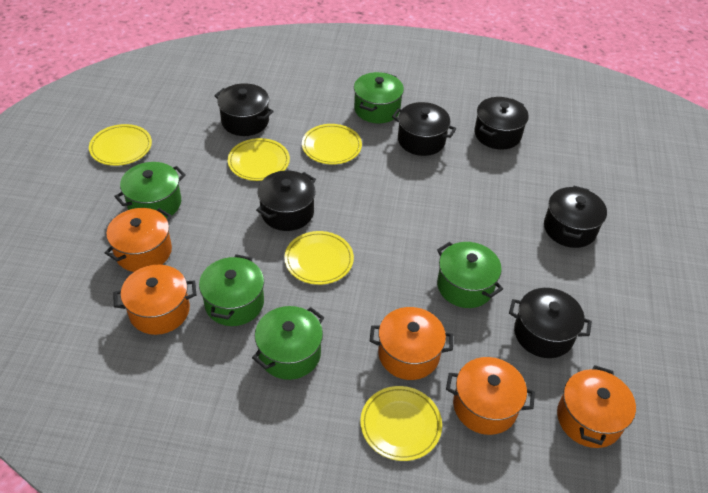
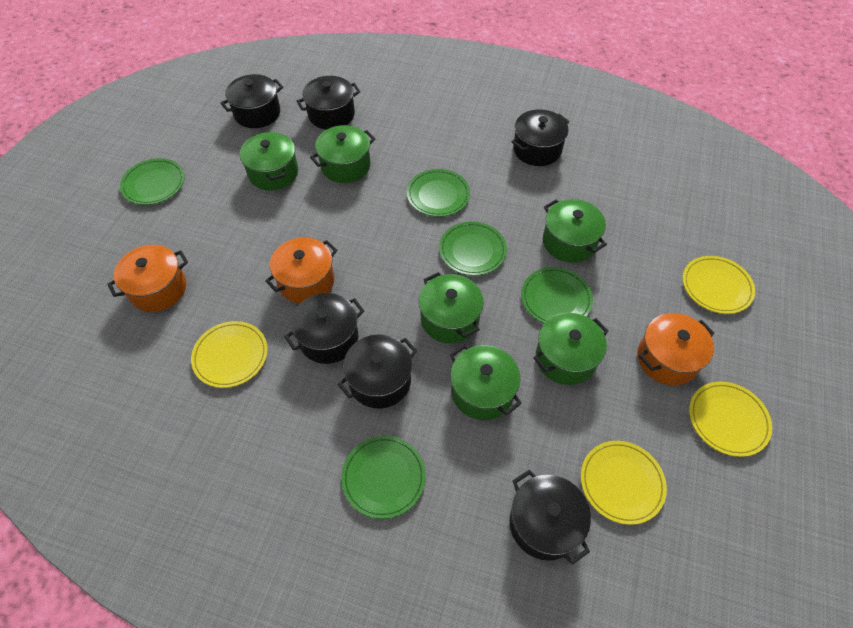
green plate: 0 -> 5
green pot: 5 -> 6
orange pot: 5 -> 3
yellow plate: 5 -> 4

